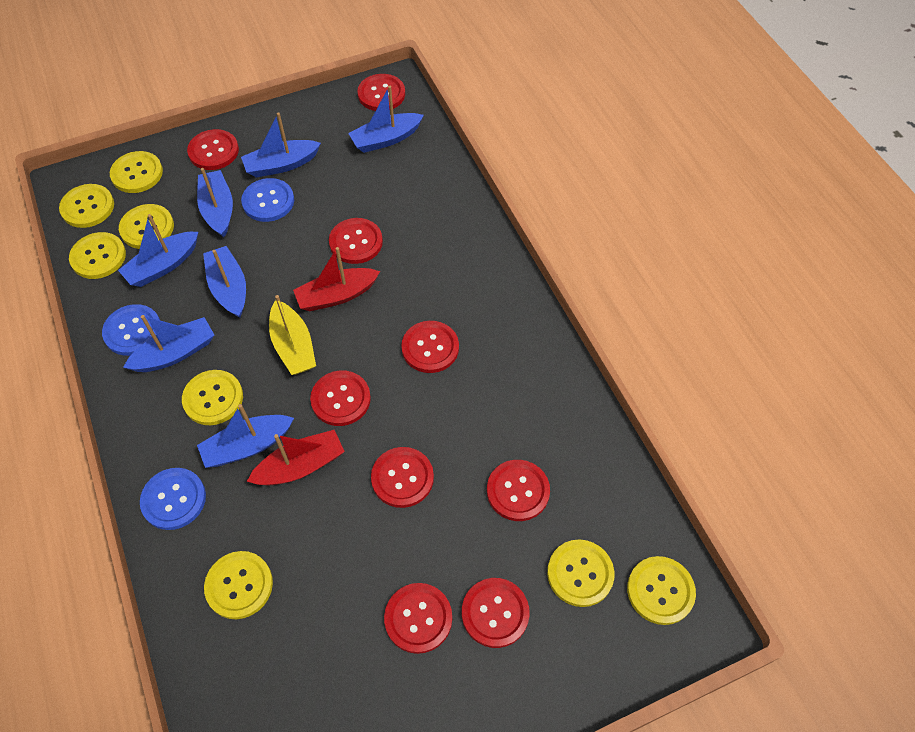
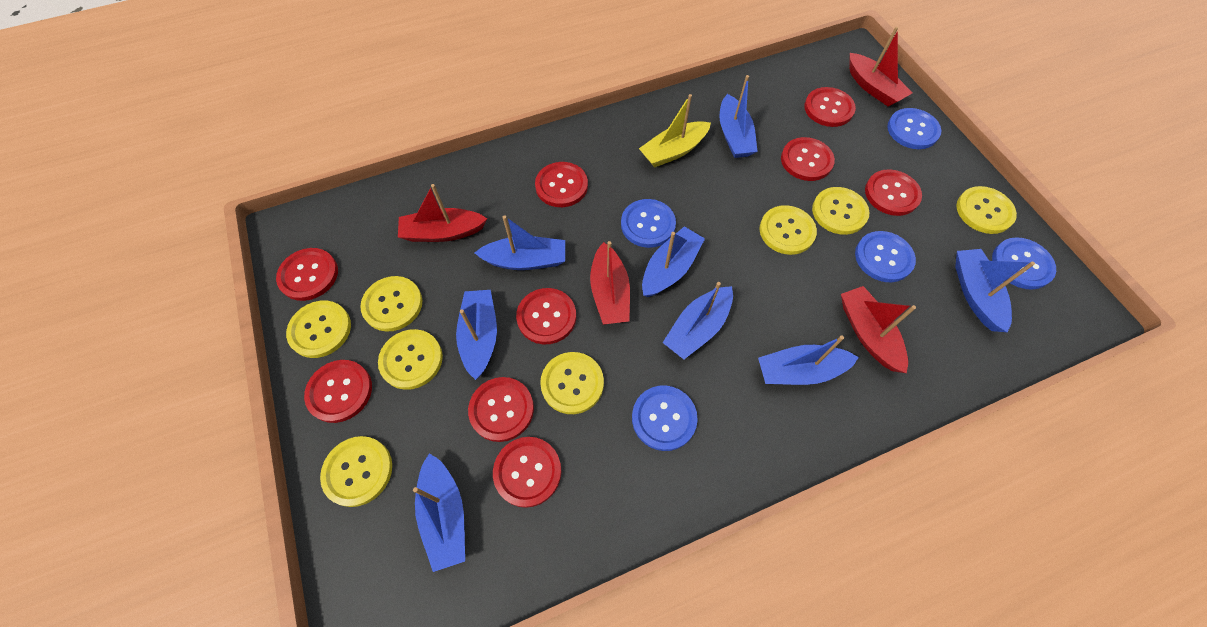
blue boat: 7 -> 8
blue button: 3 -> 5
red boat: 2 -> 4

